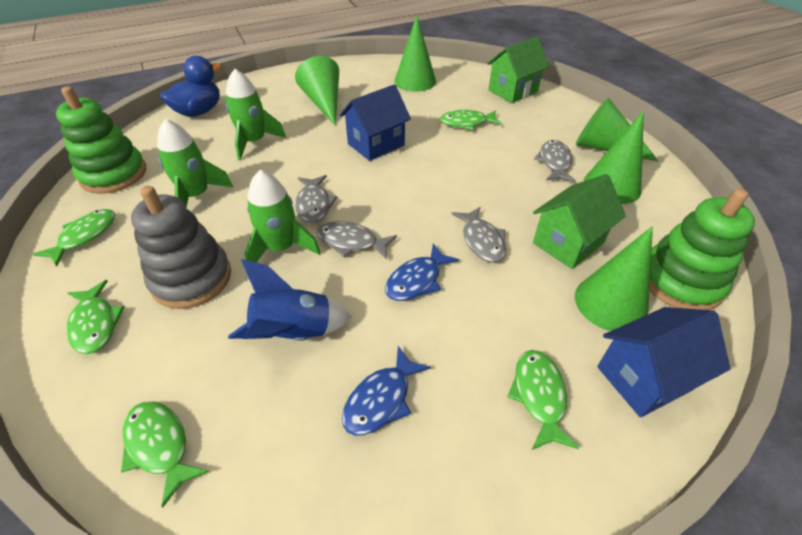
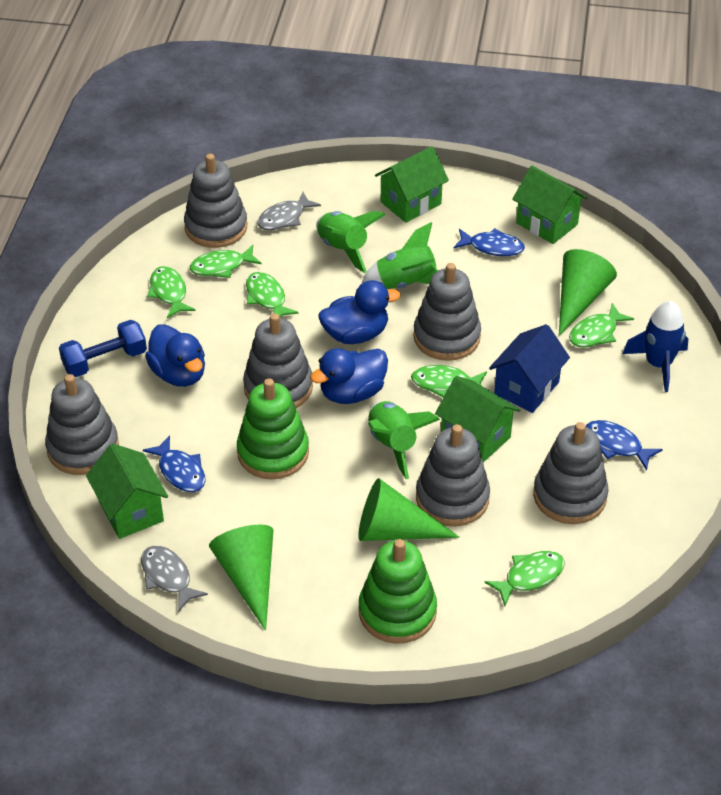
blue duck: 1 -> 3
blue dumbbell: 0 -> 1
blue fish: 2 -> 3
blue house: 2 -> 1
green cone: 5 -> 3
green fish: 5 -> 6
green house: 2 -> 4
grey fish: 4 -> 2
grey stacking toy: 1 -> 6

